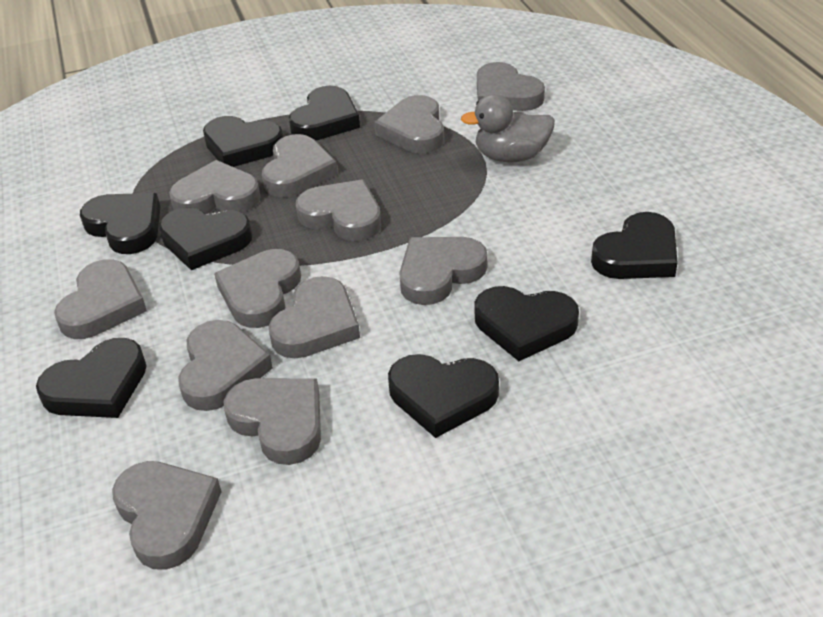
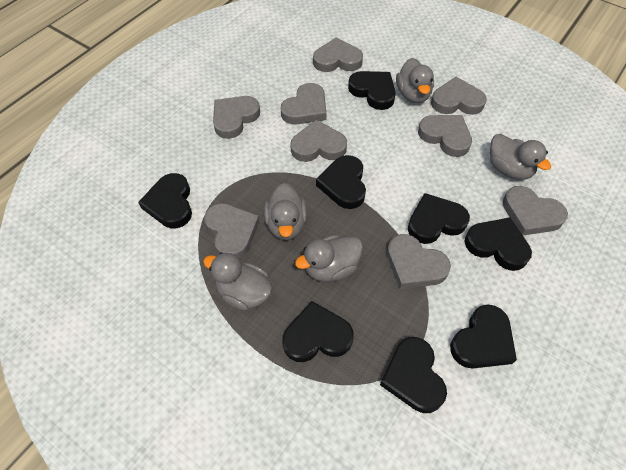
grey duck: 1 -> 5
grey heart: 12 -> 9

